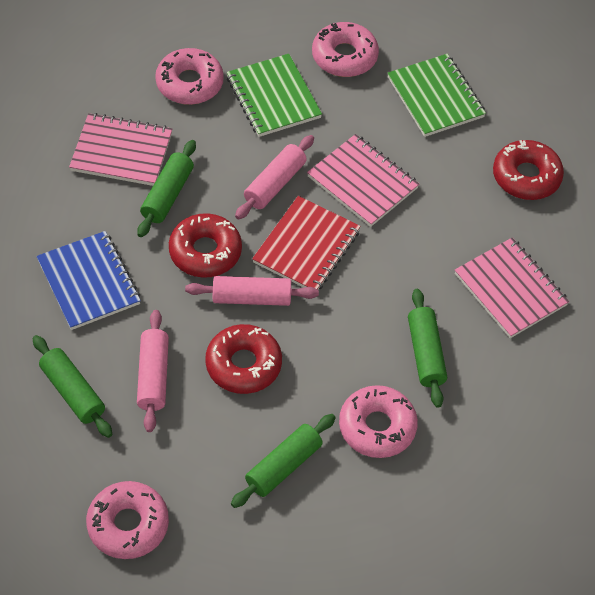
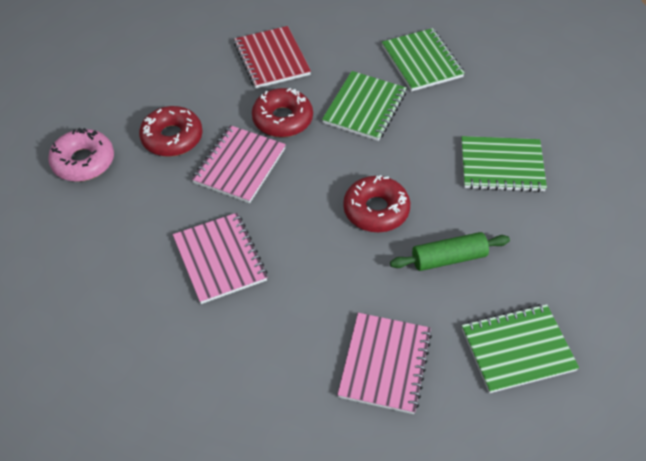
blue notebook: 1 -> 0
green notebook: 2 -> 4
green rolling pin: 4 -> 1
pink donut: 4 -> 1
pink rolling pin: 3 -> 0

